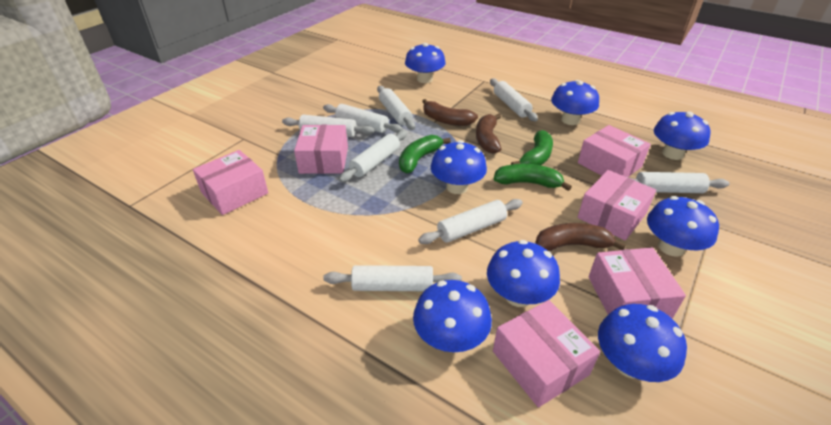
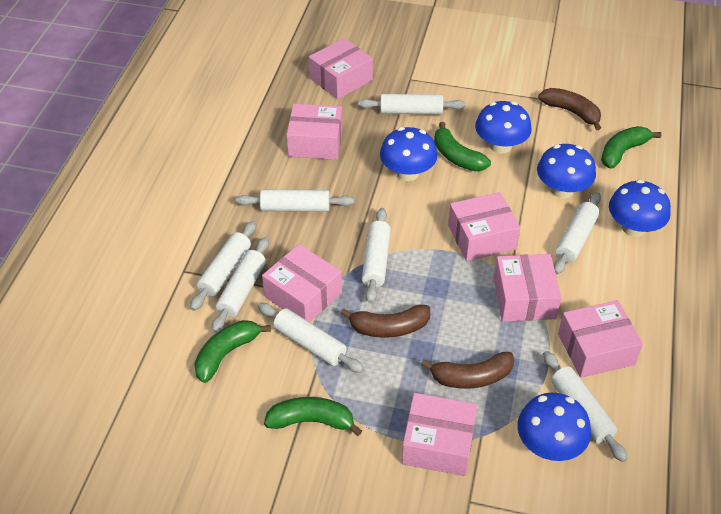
blue mushroom: 8 -> 5
green banana: 3 -> 4
pink box: 6 -> 7

